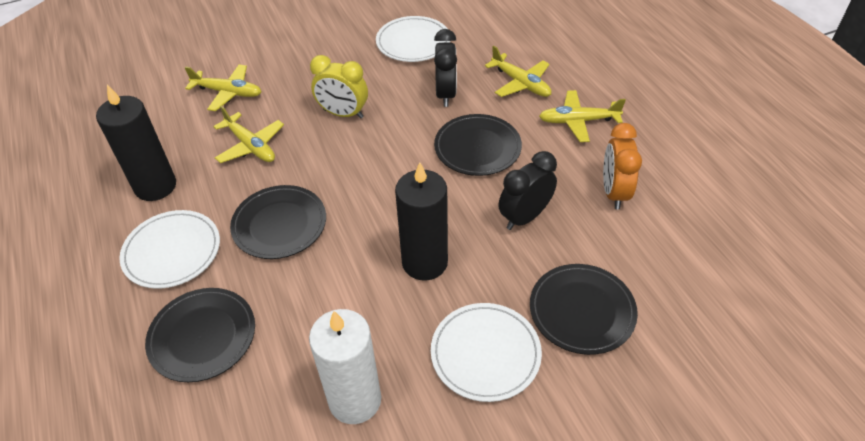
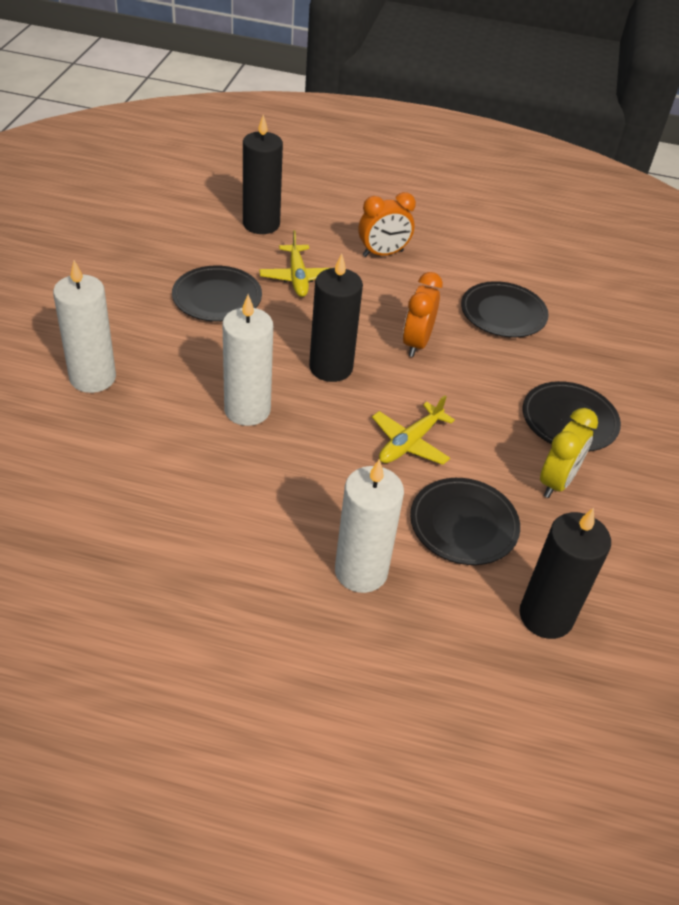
black candle: 2 -> 3
black clock: 2 -> 0
orange clock: 1 -> 2
white candle: 1 -> 3
white plate: 3 -> 0
yellow plane: 4 -> 2

